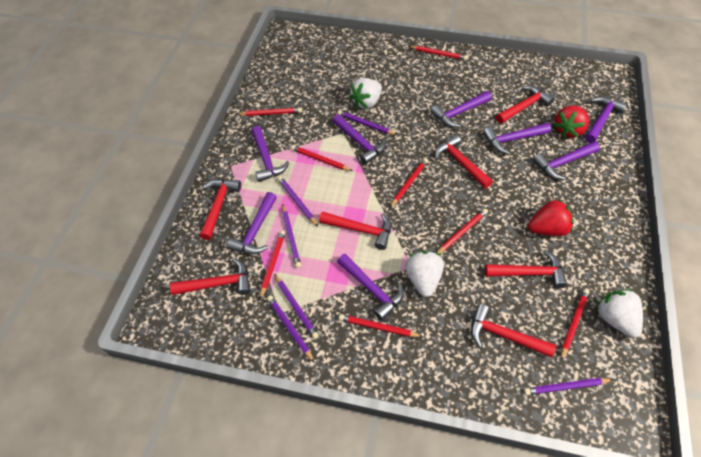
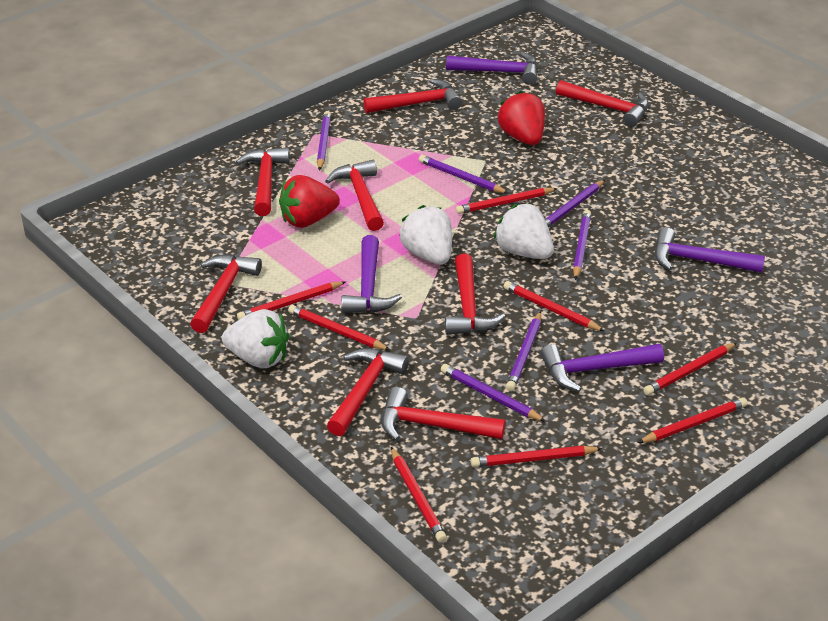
purple hammer: 8 -> 4
red hammer: 7 -> 8

